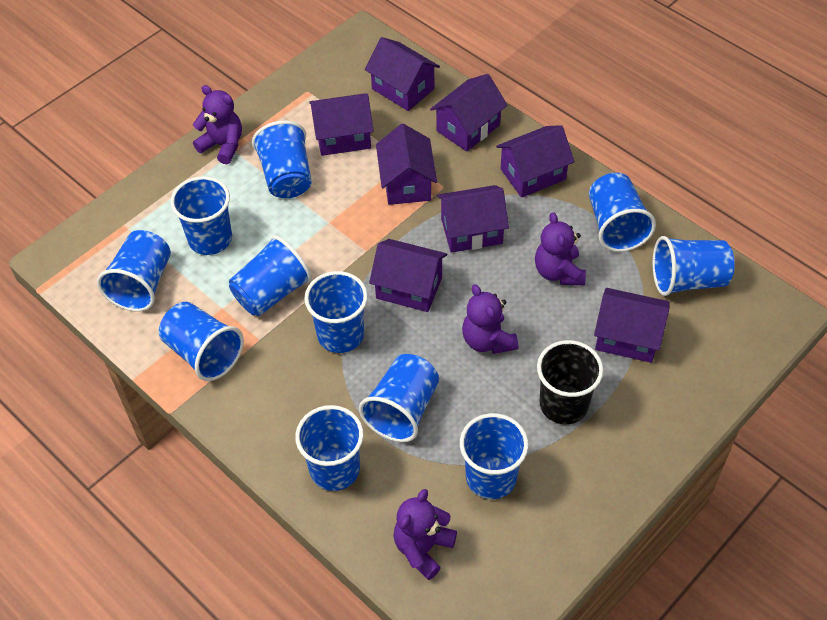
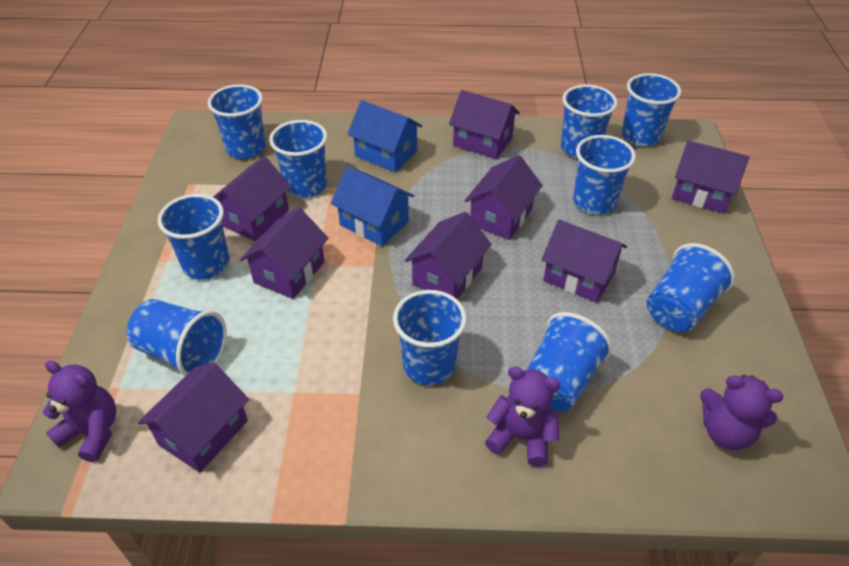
black cup: 1 -> 0
blue cup: 11 -> 10
blue house: 0 -> 2
purple teddy bear: 4 -> 3

